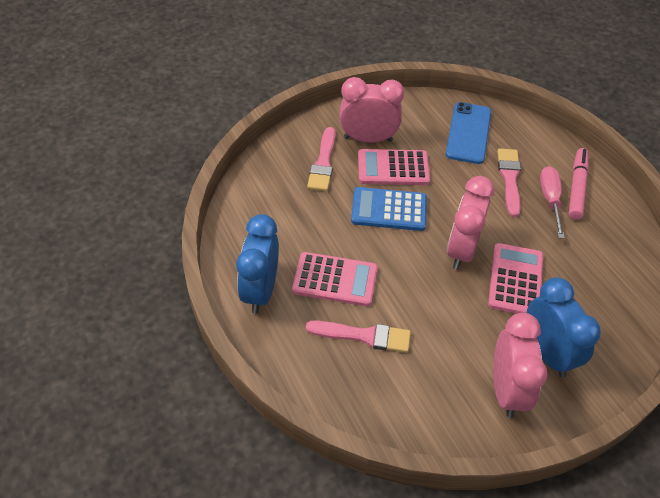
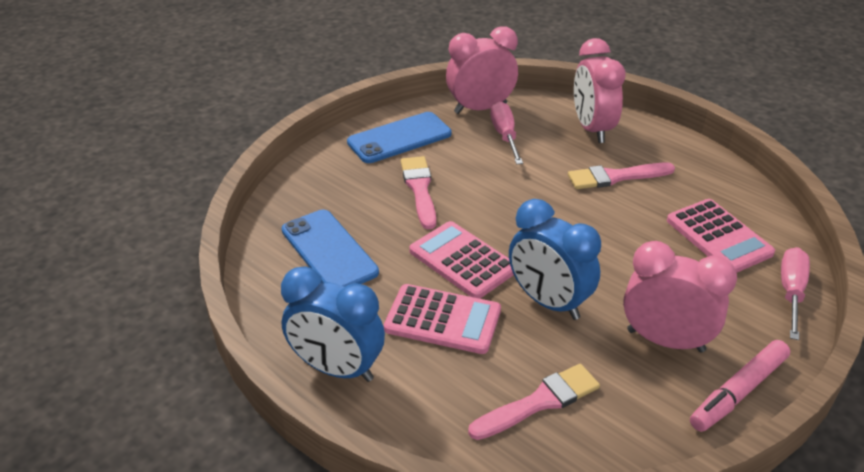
blue calculator: 1 -> 0
blue phone: 1 -> 2
pink screwdriver: 1 -> 2

